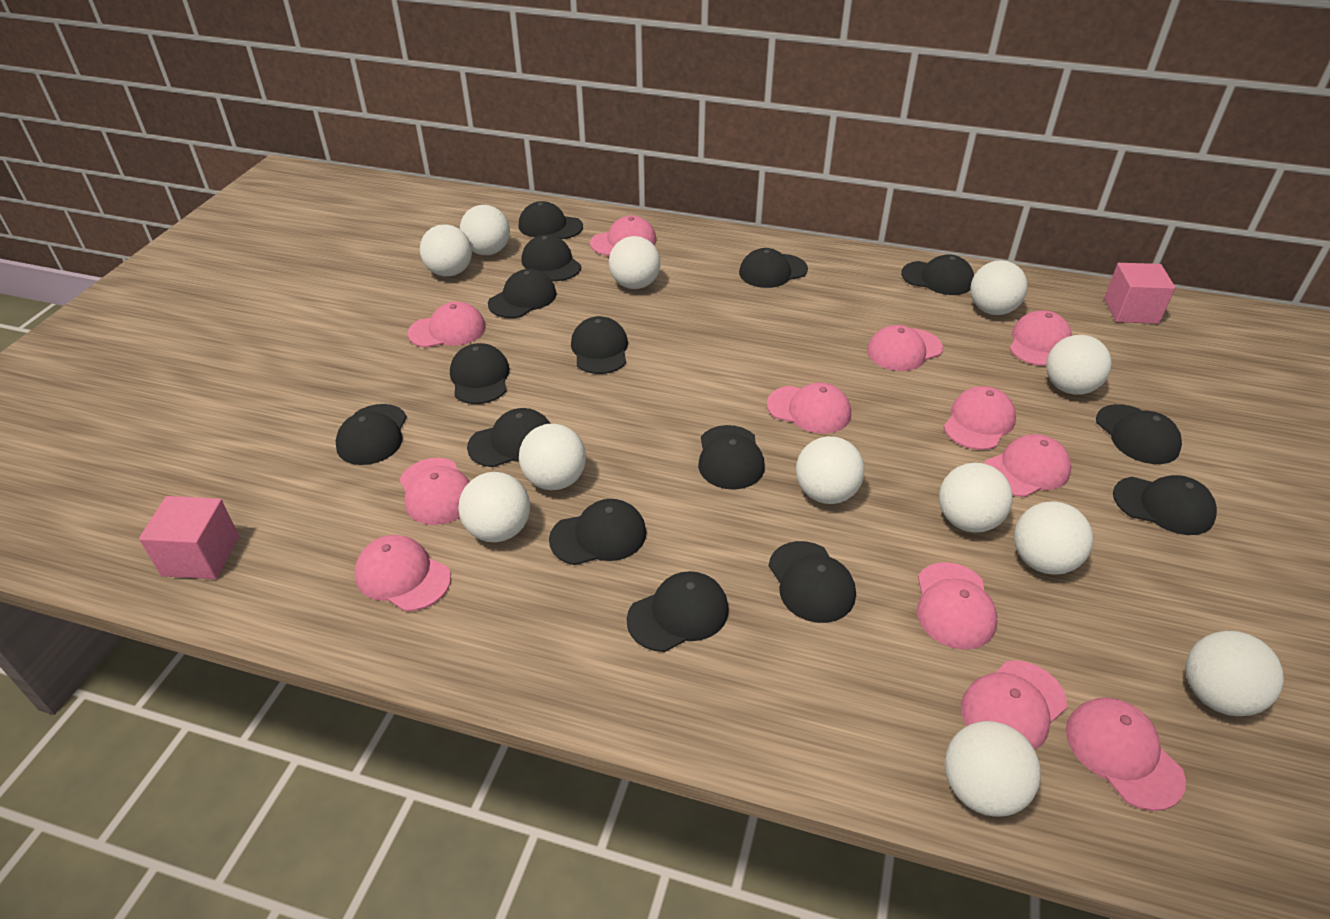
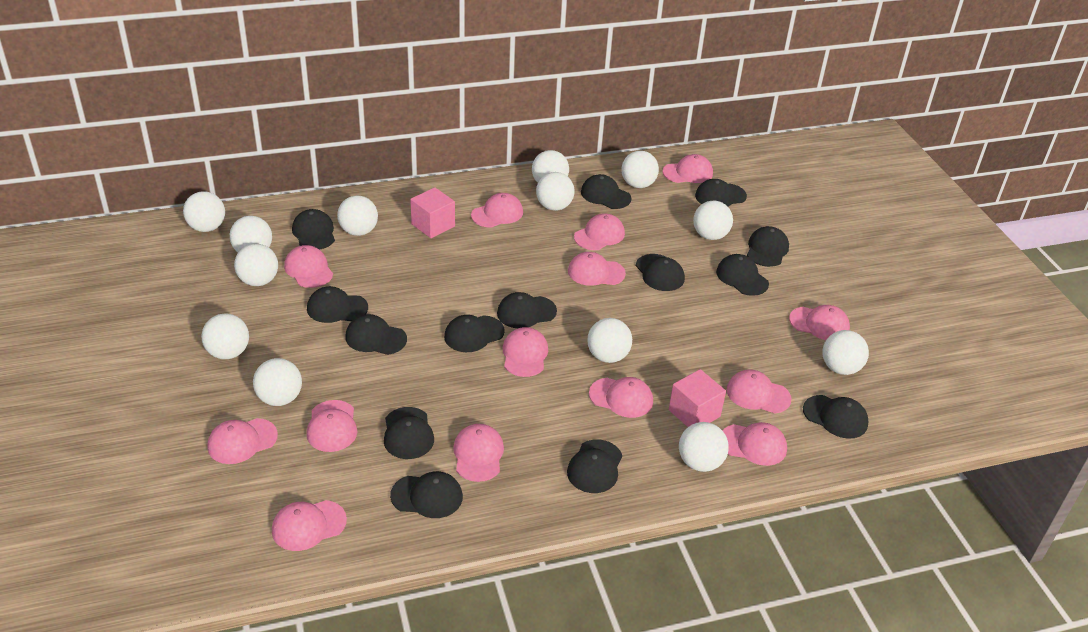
black cap: 15 -> 14
pink cap: 12 -> 14
white ball: 12 -> 13

